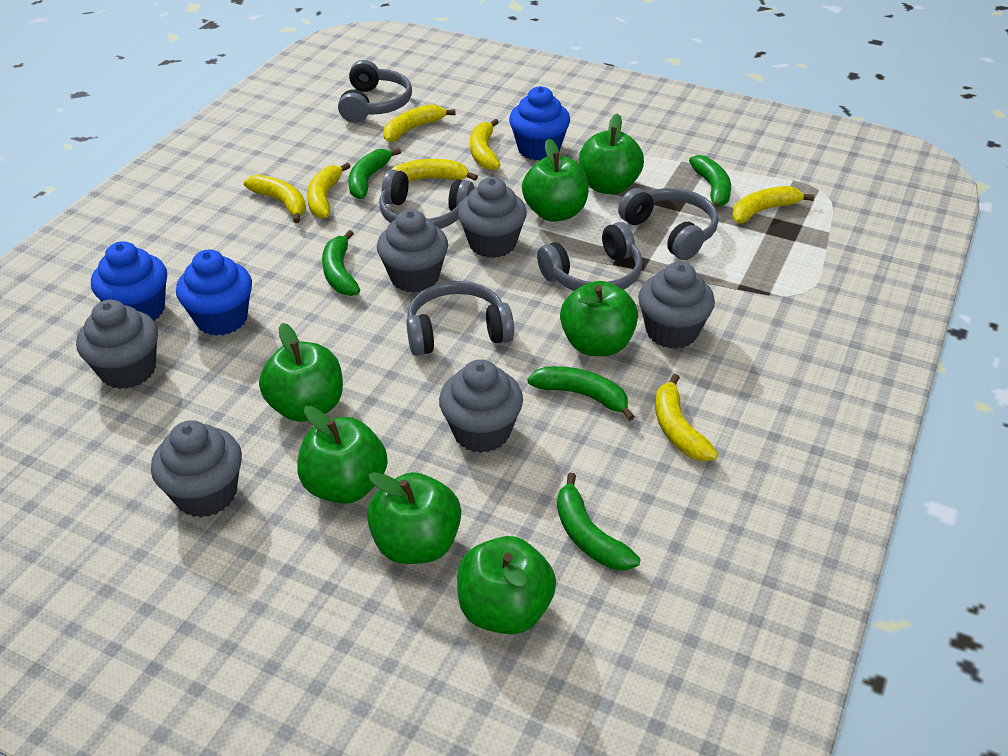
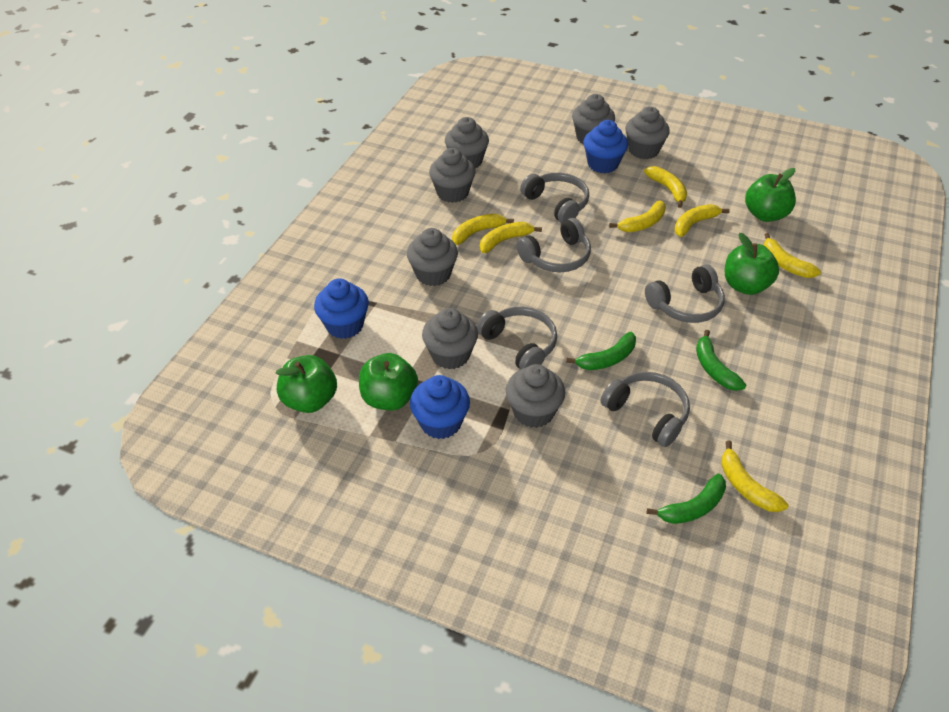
green apple: 7 -> 4
green banana: 5 -> 3
grey cupcake: 6 -> 7

